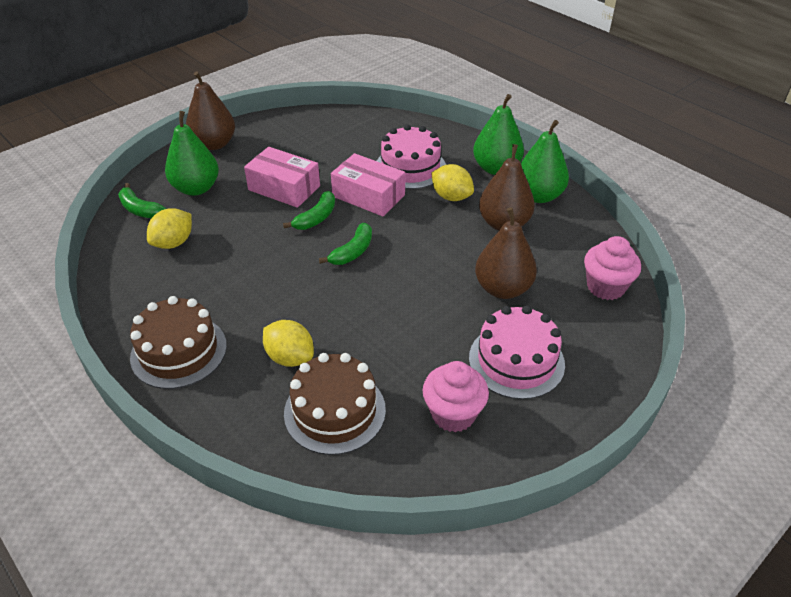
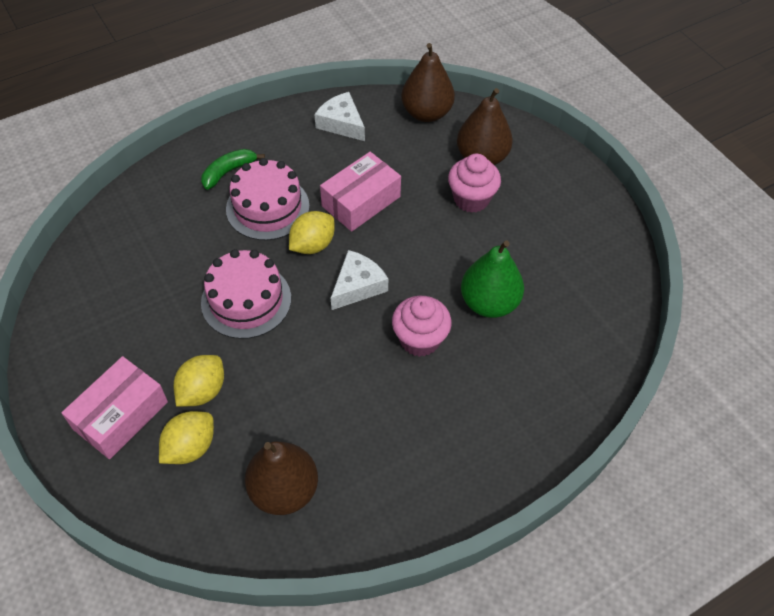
brown cake: 2 -> 0
green banana: 3 -> 1
green pear: 3 -> 1
white cheese: 0 -> 2

